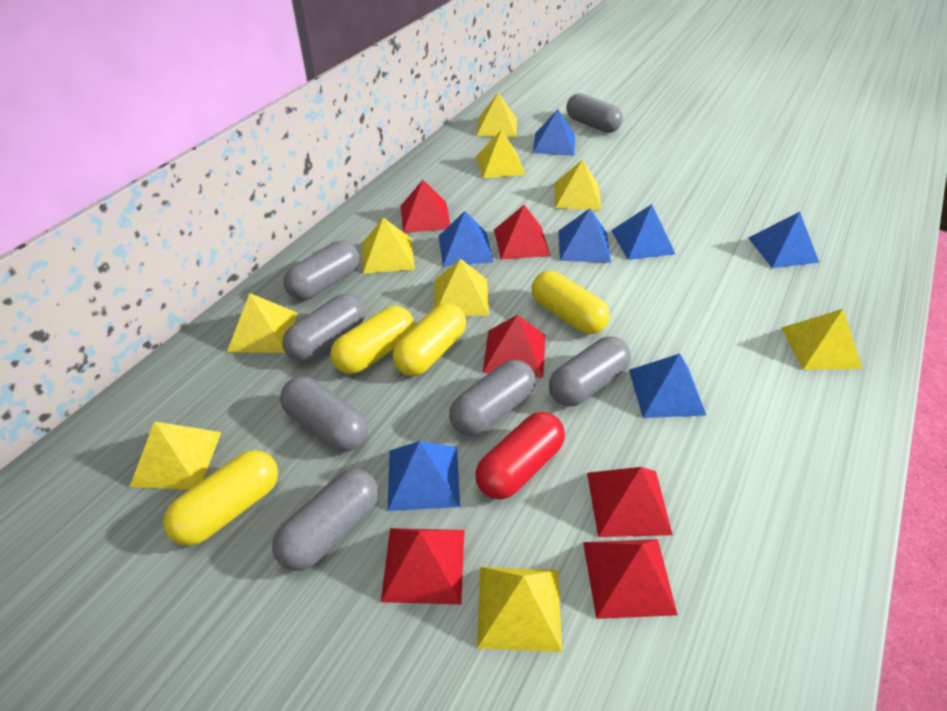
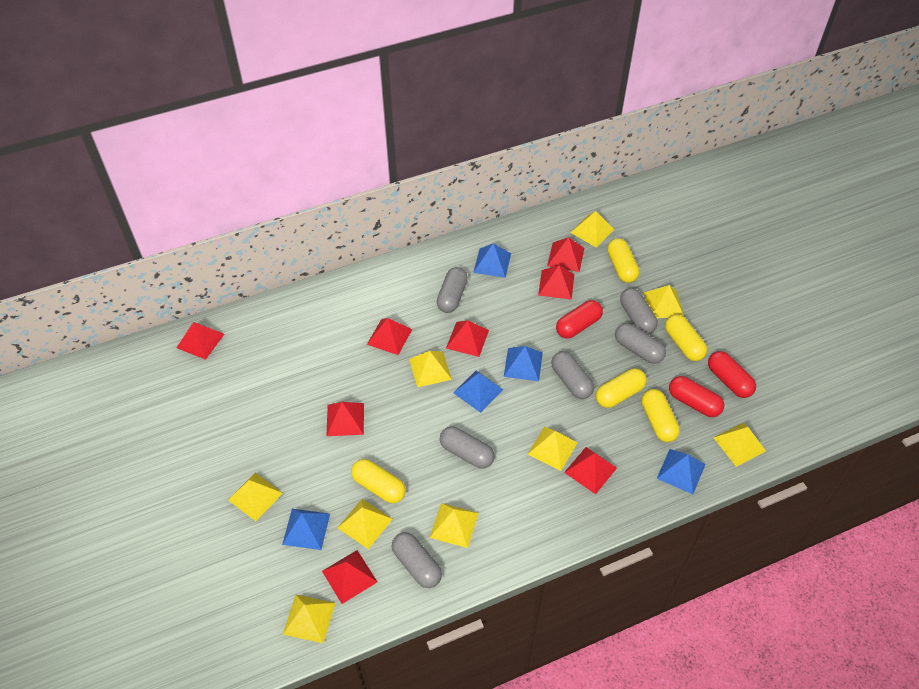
blue pyramid: 7 -> 5
grey capsule: 7 -> 6
red capsule: 1 -> 3
red pyramid: 6 -> 8
yellow capsule: 4 -> 5

